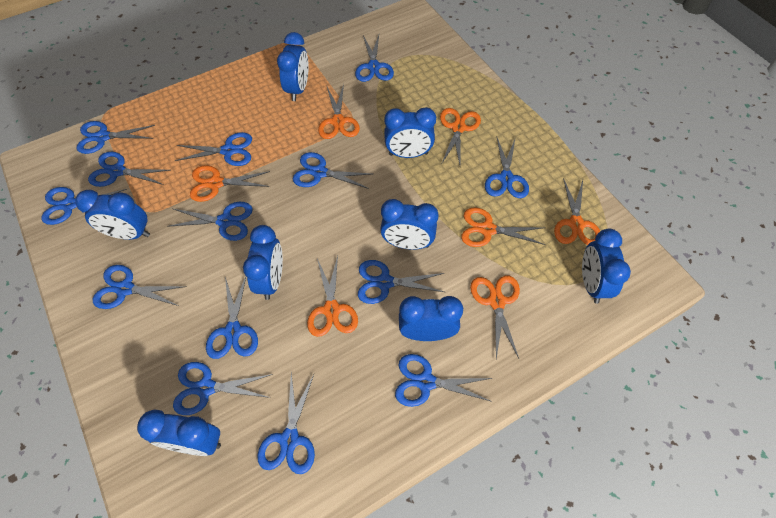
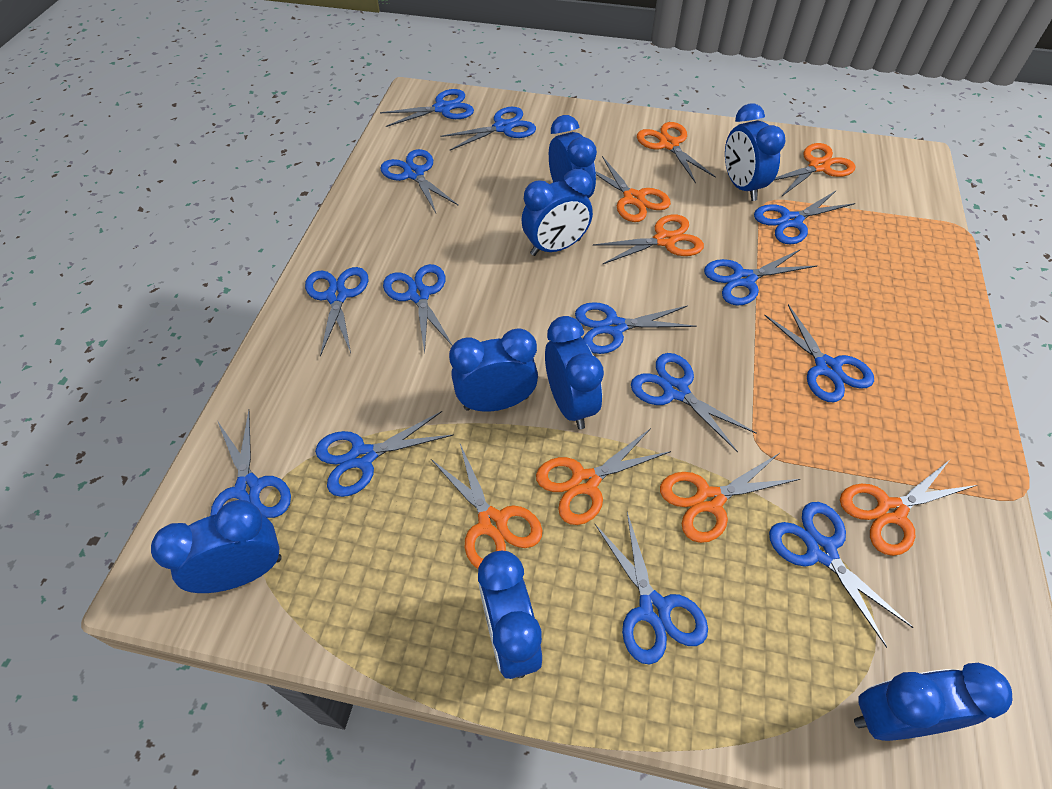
orange scissors: 7 -> 8

